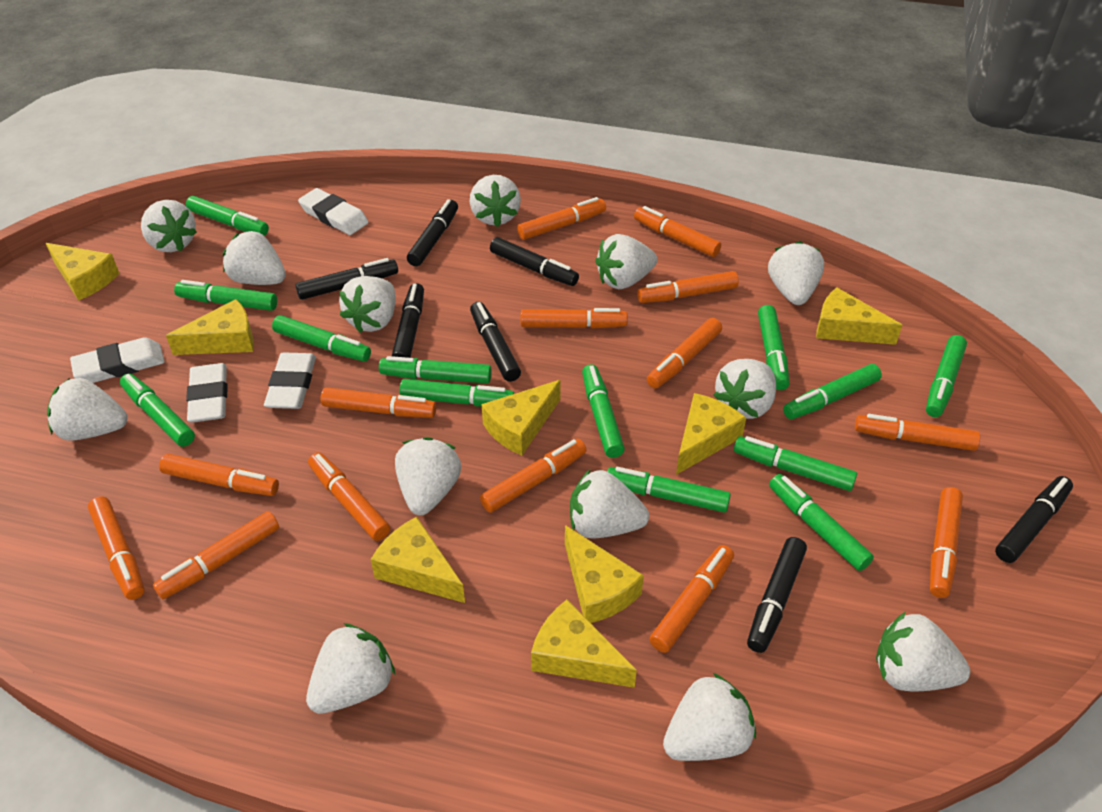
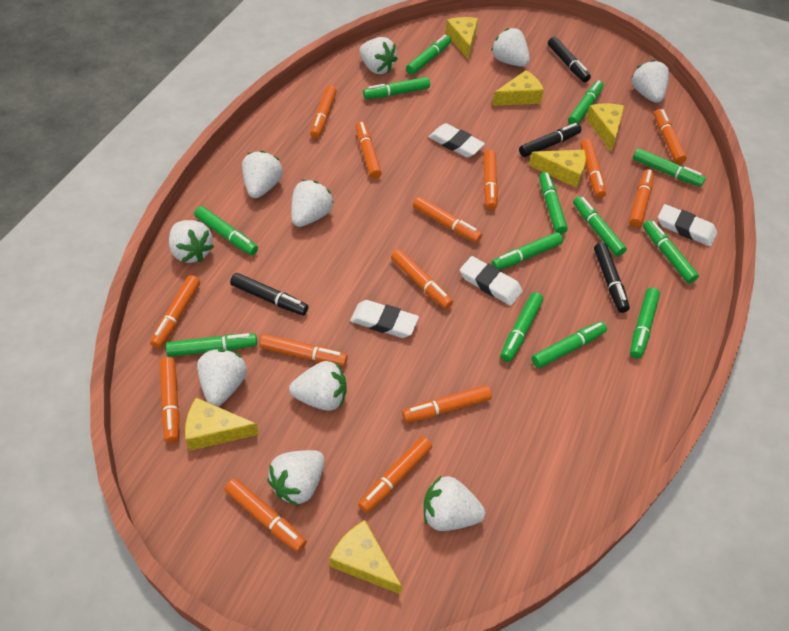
black marker: 7 -> 4
white strawberry: 13 -> 10
yellow cheese: 8 -> 6

